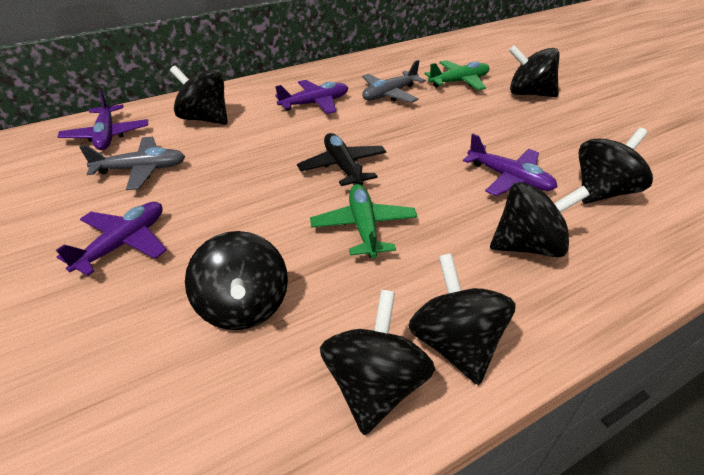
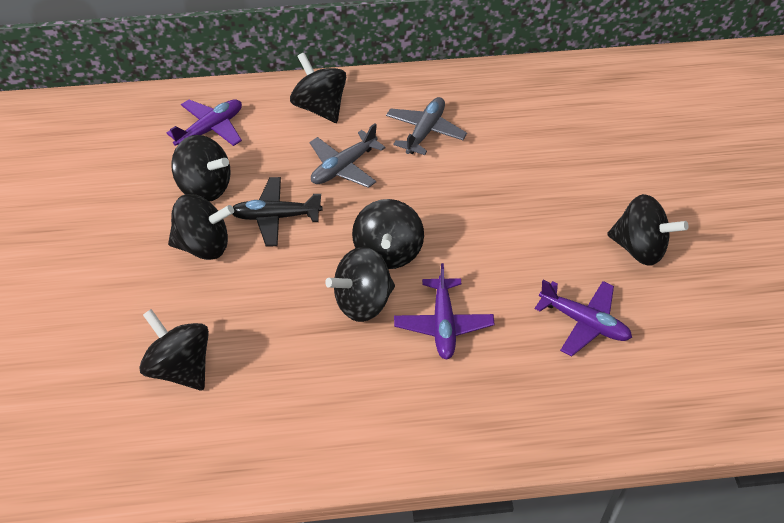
green plane: 2 -> 0
purple plane: 4 -> 3

